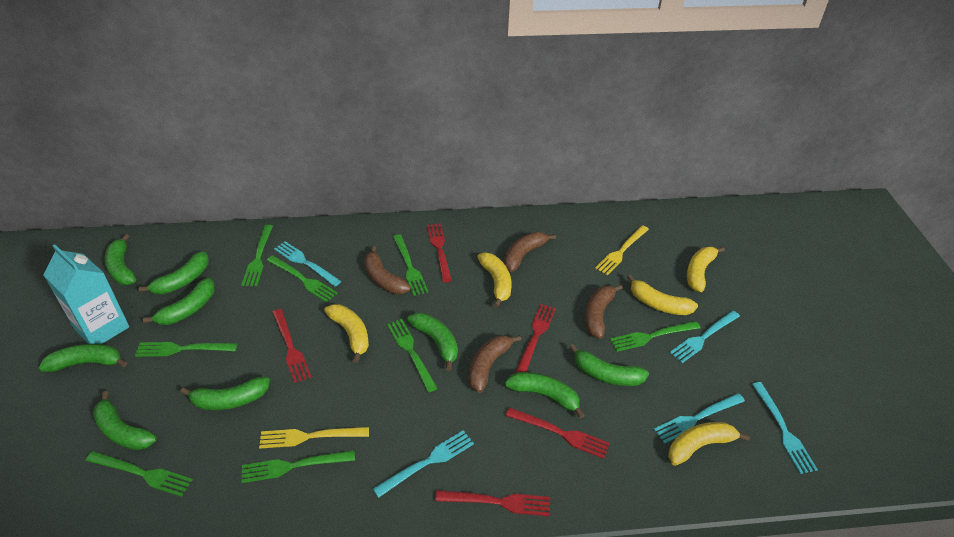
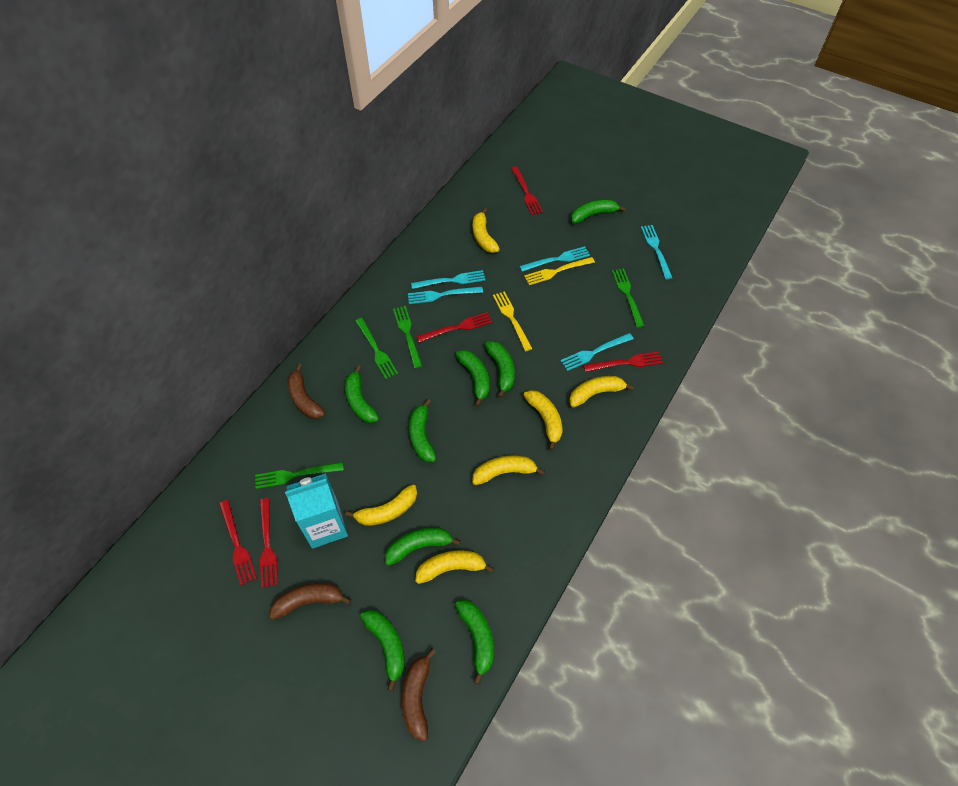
brown banana: 4 -> 3
green banana: 9 -> 8
green fork: 8 -> 4
yellow banana: 5 -> 6

